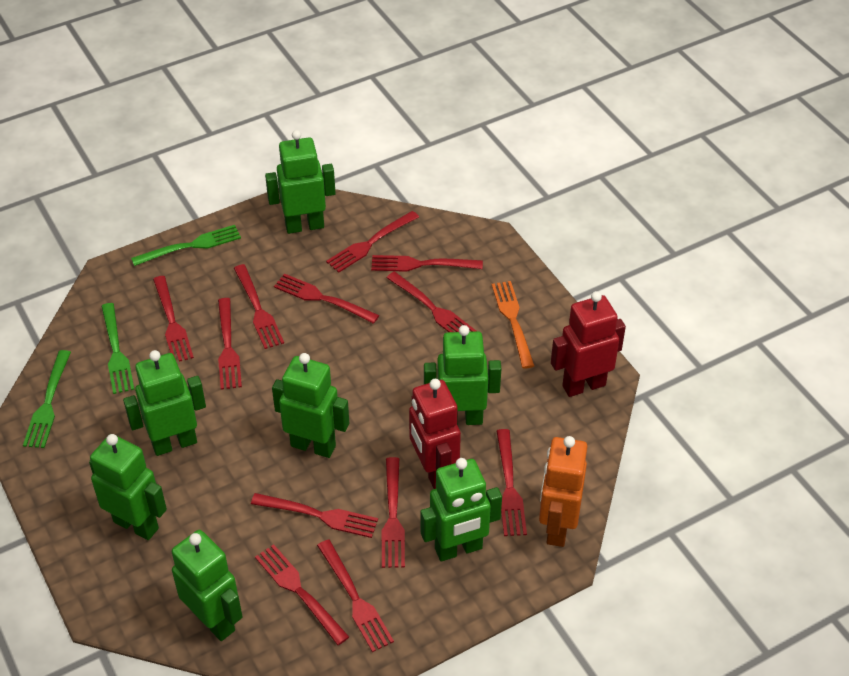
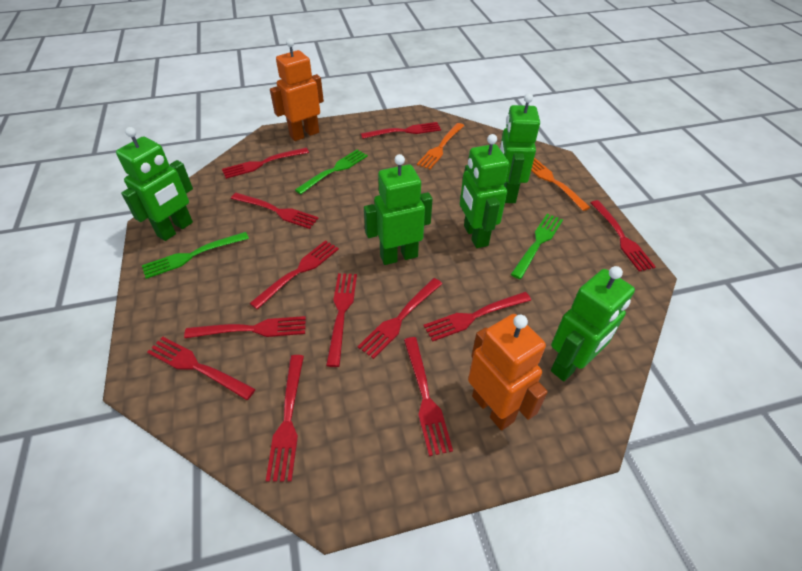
green robot: 7 -> 5
orange fork: 1 -> 2
orange robot: 1 -> 2
red robot: 2 -> 0

